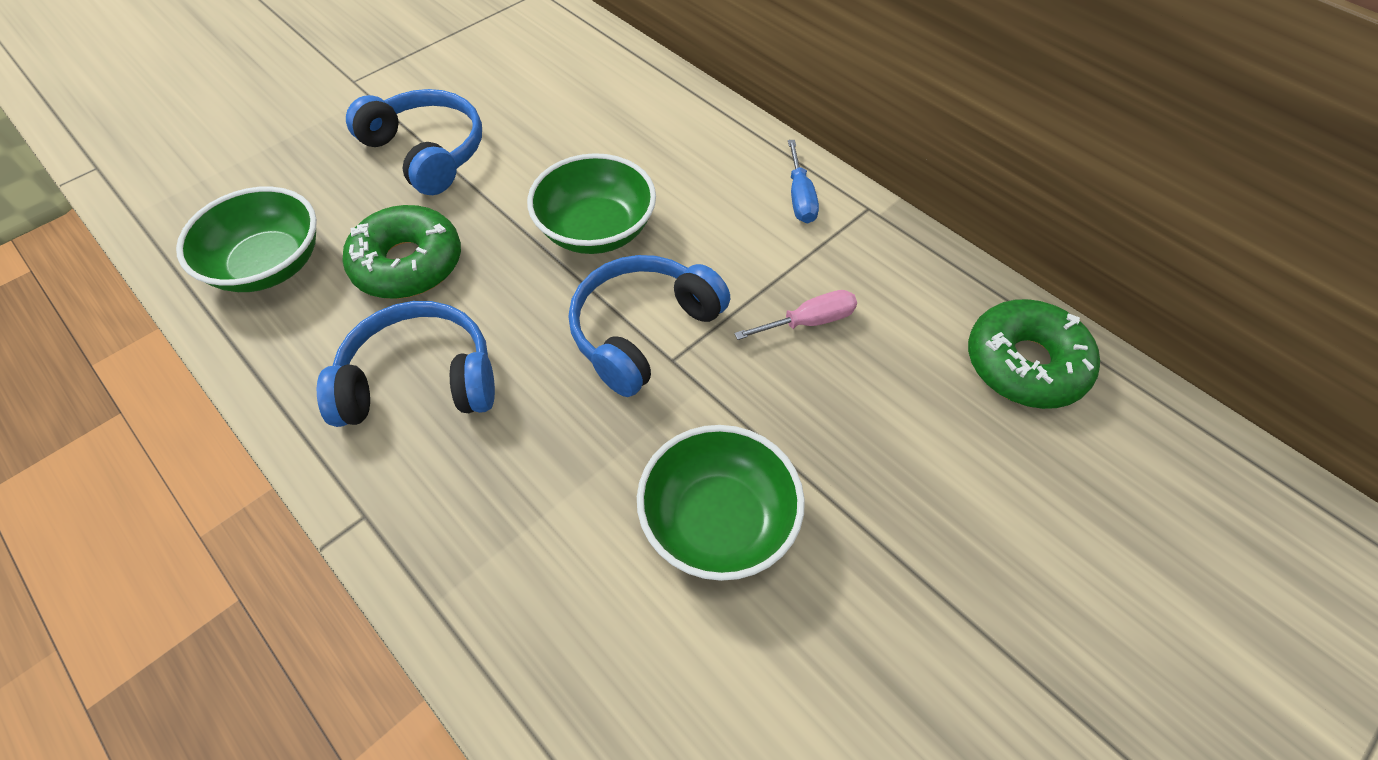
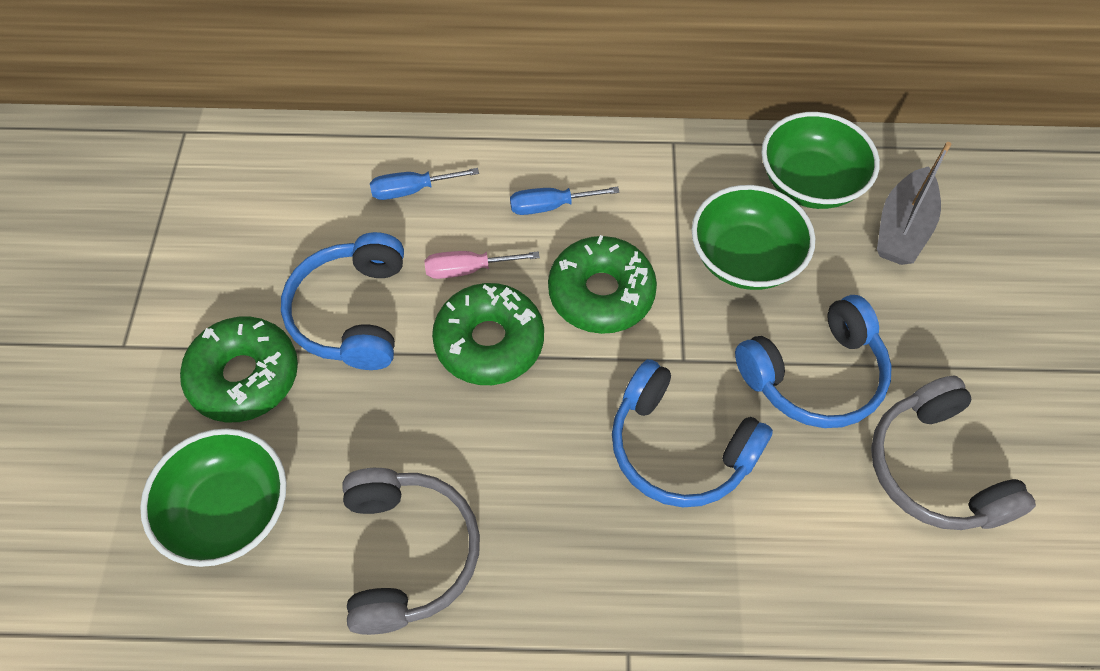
blue screwdriver: 1 -> 2
green donut: 2 -> 3
grey boat: 0 -> 1
grey headphones: 0 -> 2

